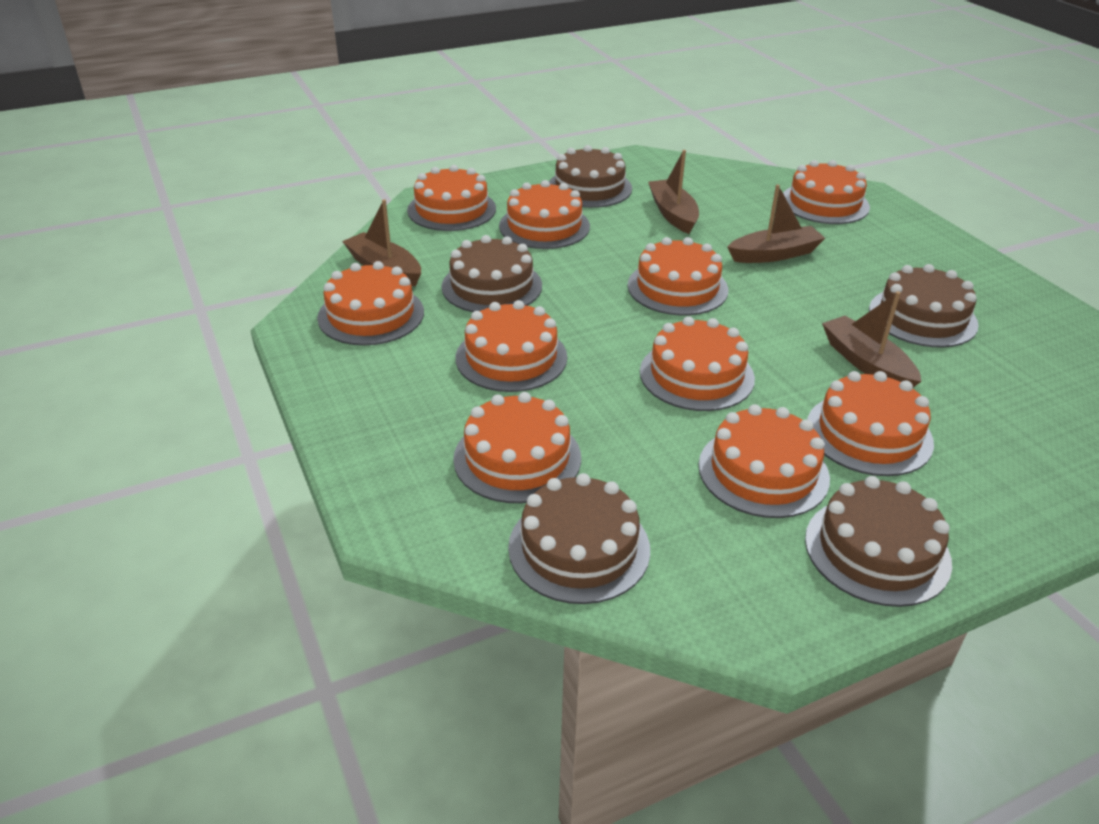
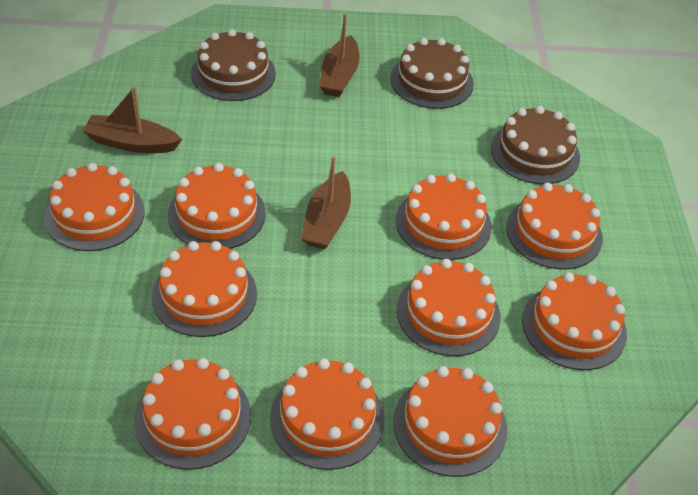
brown boat: 4 -> 3
brown cake: 5 -> 3

